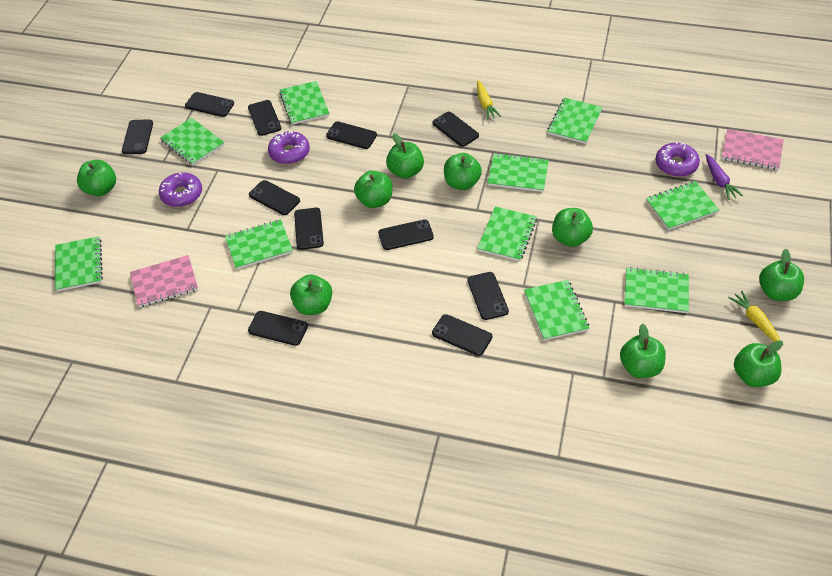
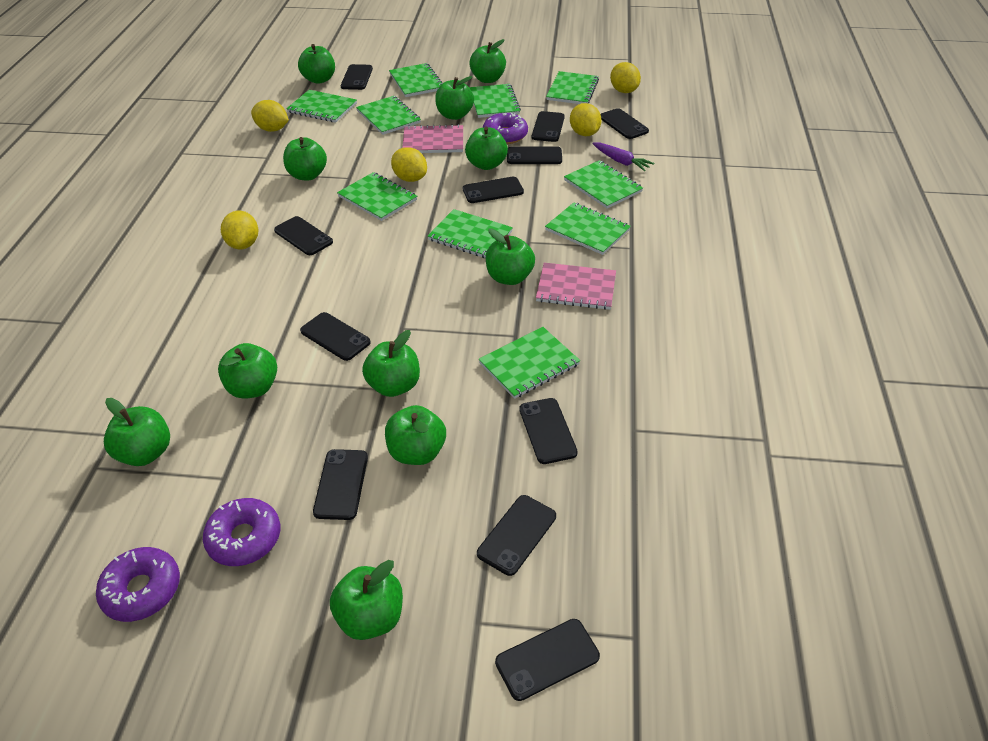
green apple: 9 -> 11
yellow carrot: 2 -> 0
yellow lemon: 0 -> 5

